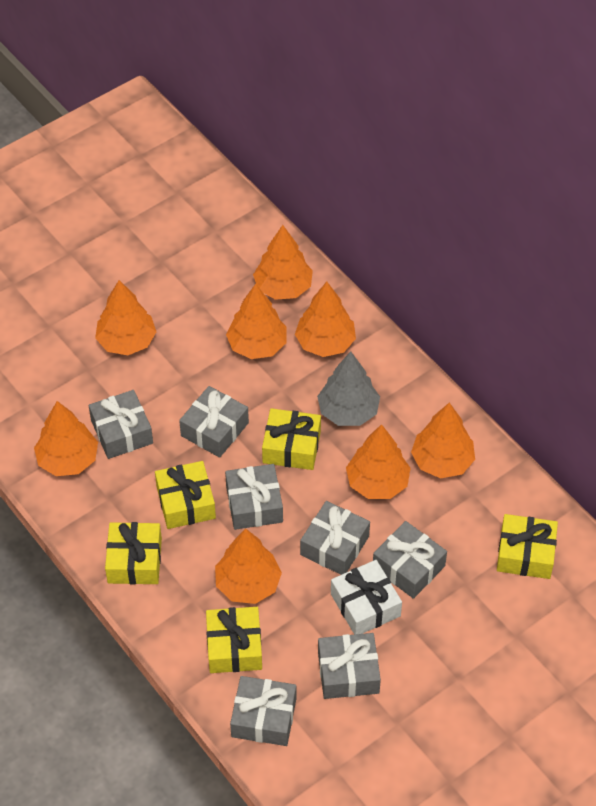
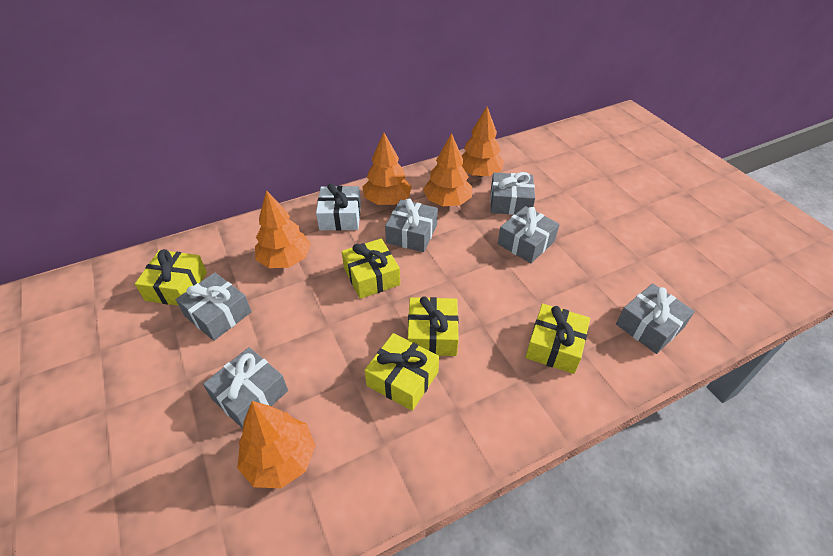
grey gift: 7 -> 6
grey tree: 1 -> 0
orange tree: 8 -> 5

